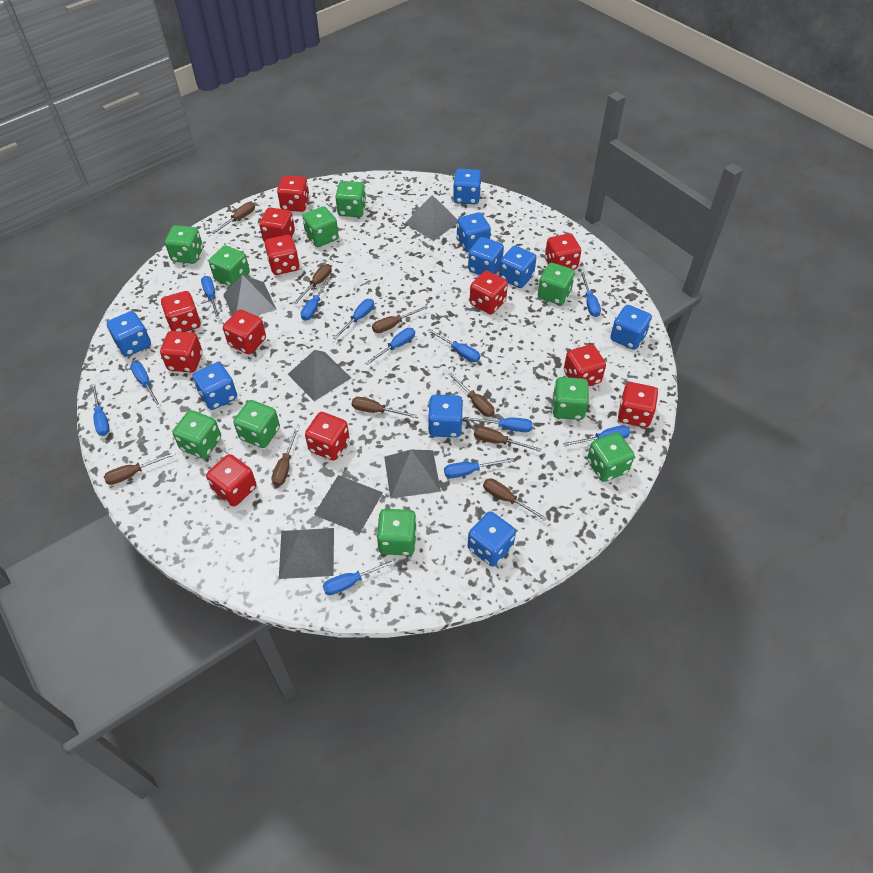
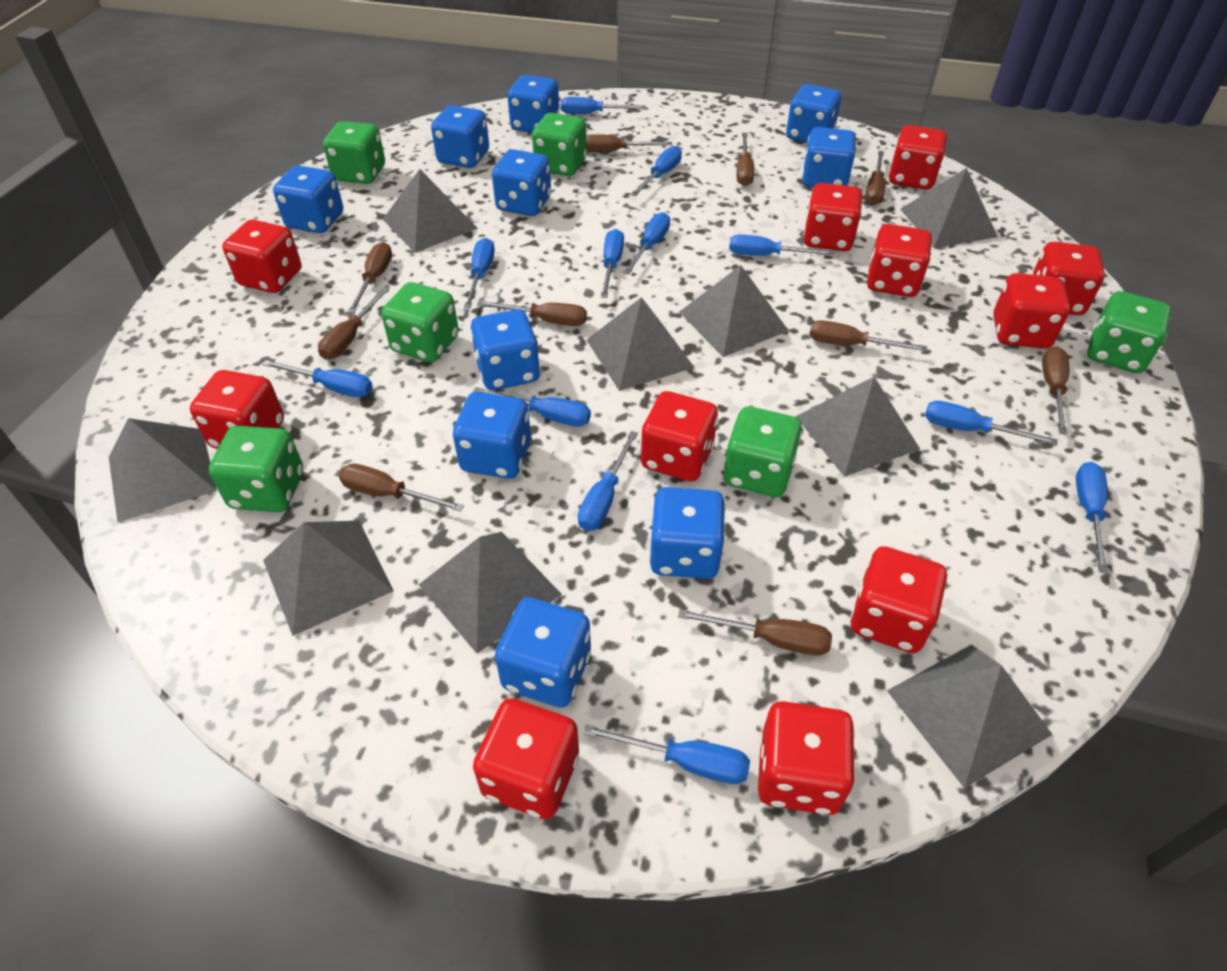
blue dice: 9 -> 10
brown screwdriver: 9 -> 10
green dice: 10 -> 6
grey pyramid: 6 -> 9
red dice: 12 -> 11

